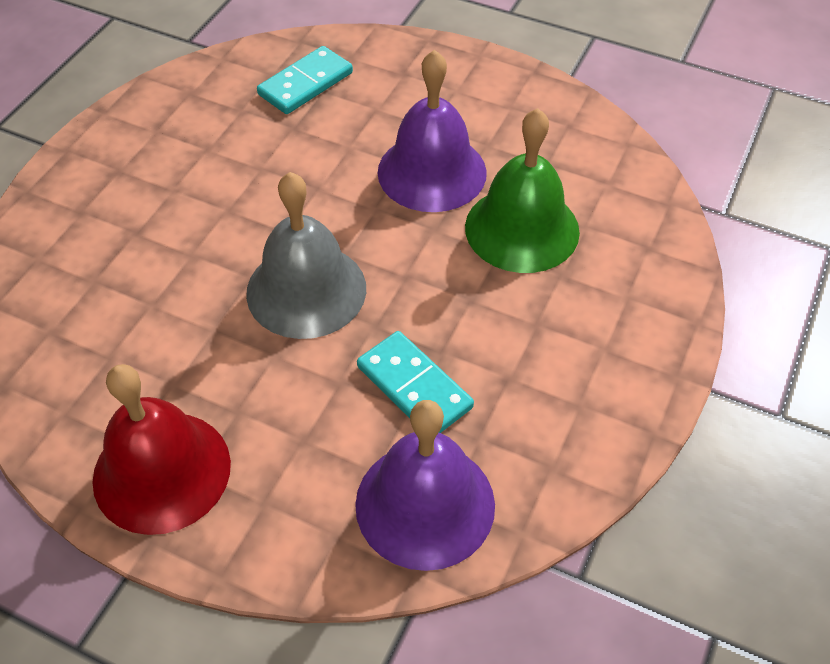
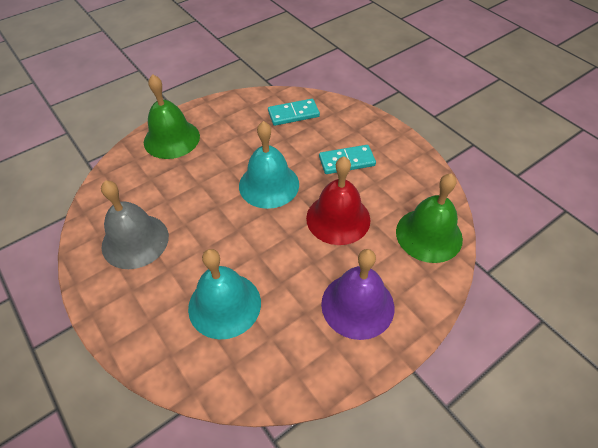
green bell: 1 -> 2
purple bell: 2 -> 1
turquoise bell: 0 -> 2

